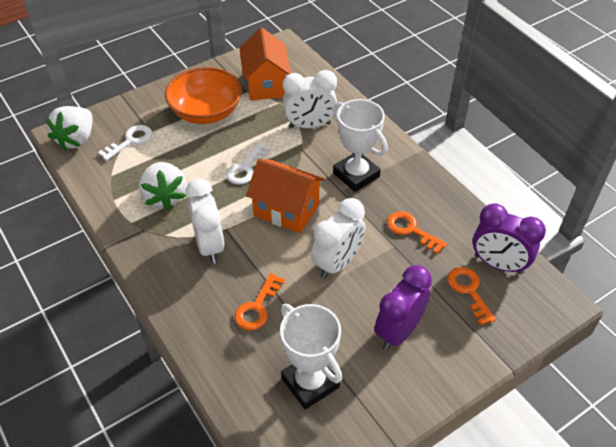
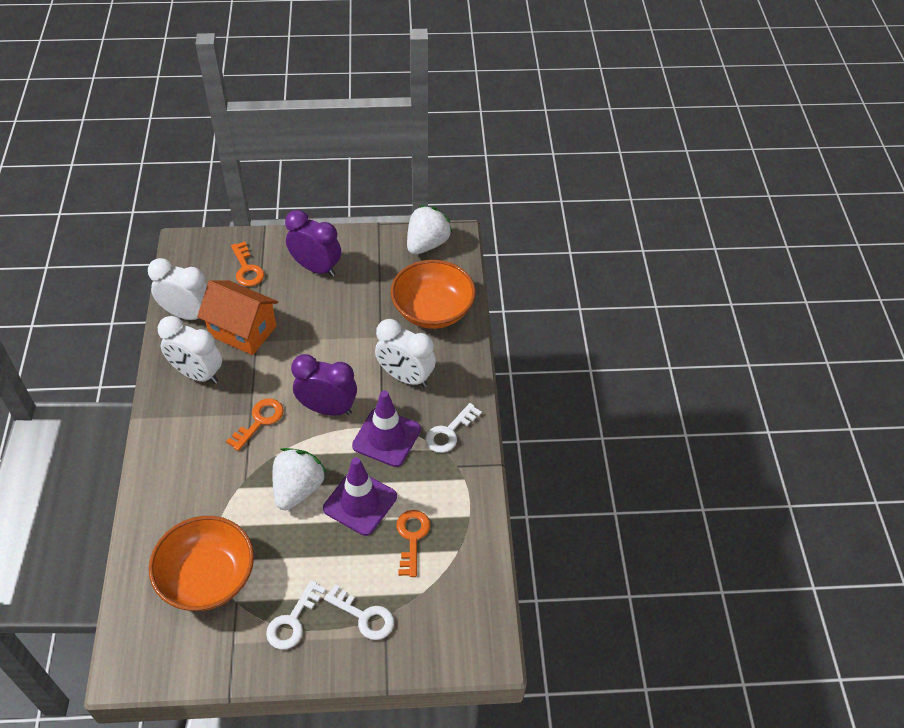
orange bowl: 1 -> 2
orange house: 2 -> 1
purple traffic cone: 0 -> 2
white key: 2 -> 3
white trophy: 2 -> 0

